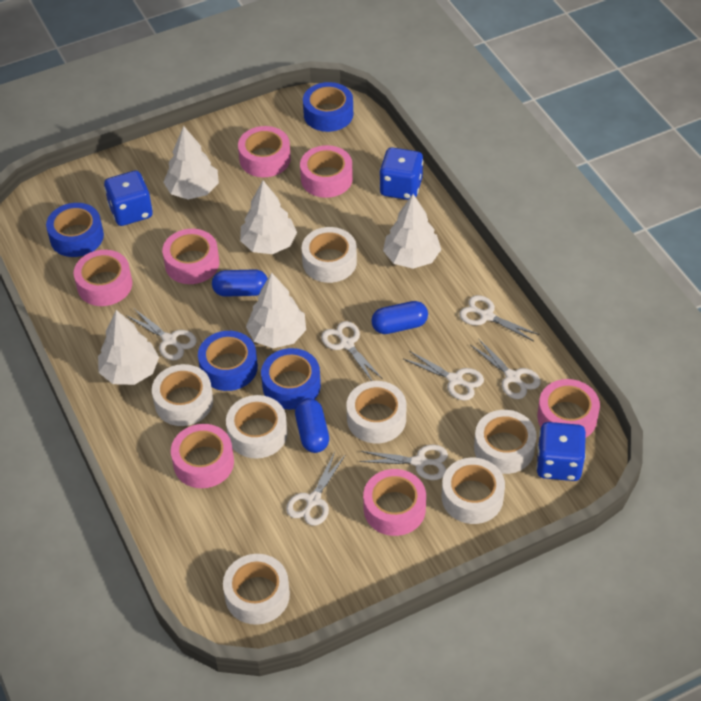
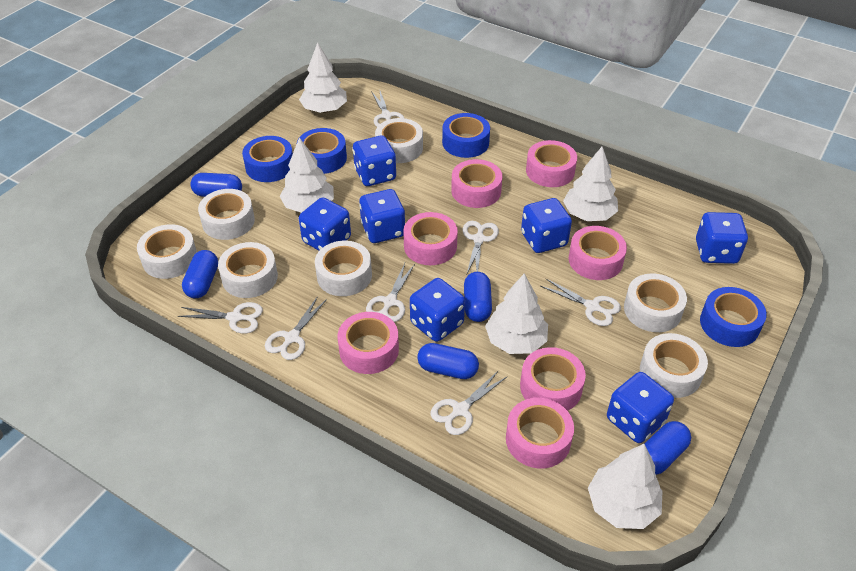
blue capsule: 3 -> 5
blue dice: 3 -> 7

